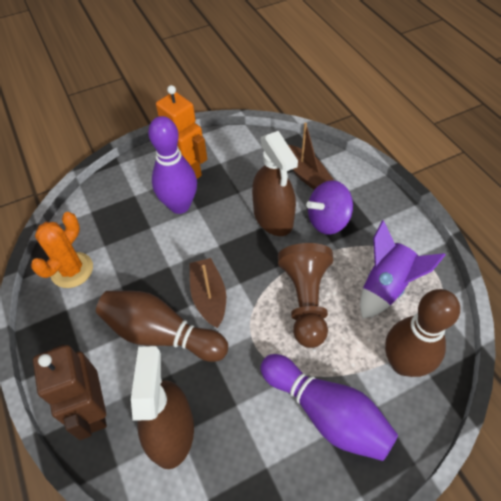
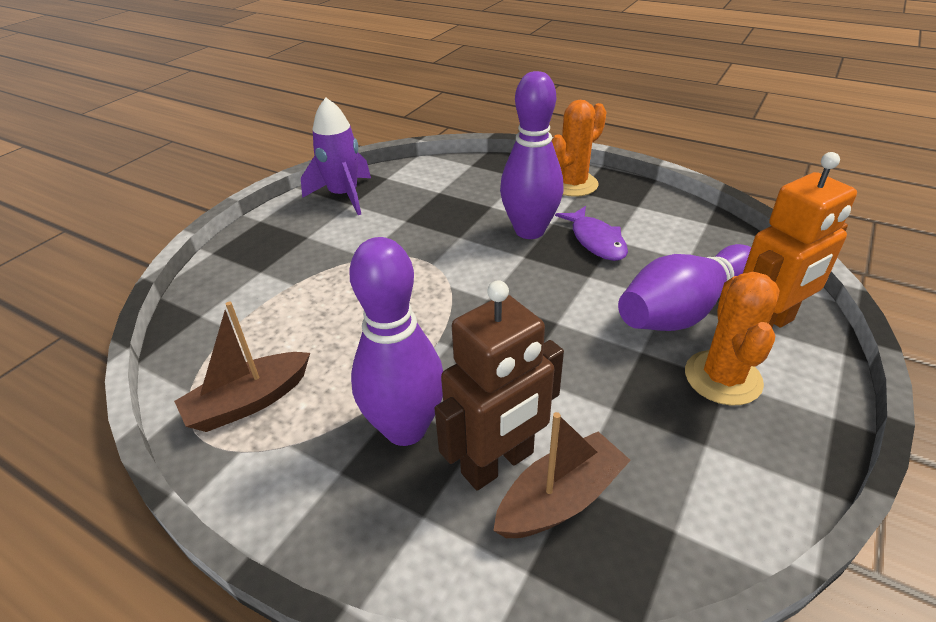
brown bowling pin: 2 -> 0
brown pawn: 1 -> 0
brown spray bottle: 2 -> 0
orange cactus: 1 -> 2
purple bowling pin: 2 -> 3
purple fish: 0 -> 1
purple spinning top: 1 -> 0

